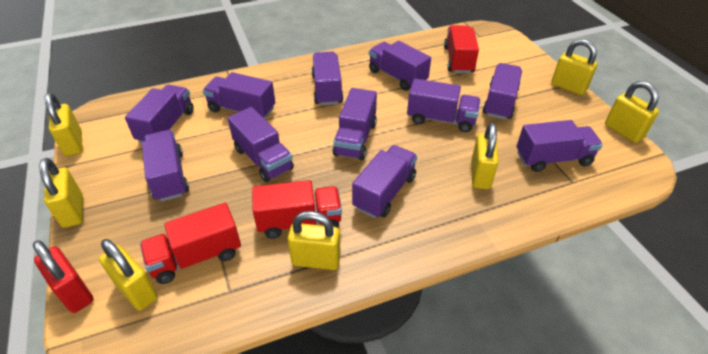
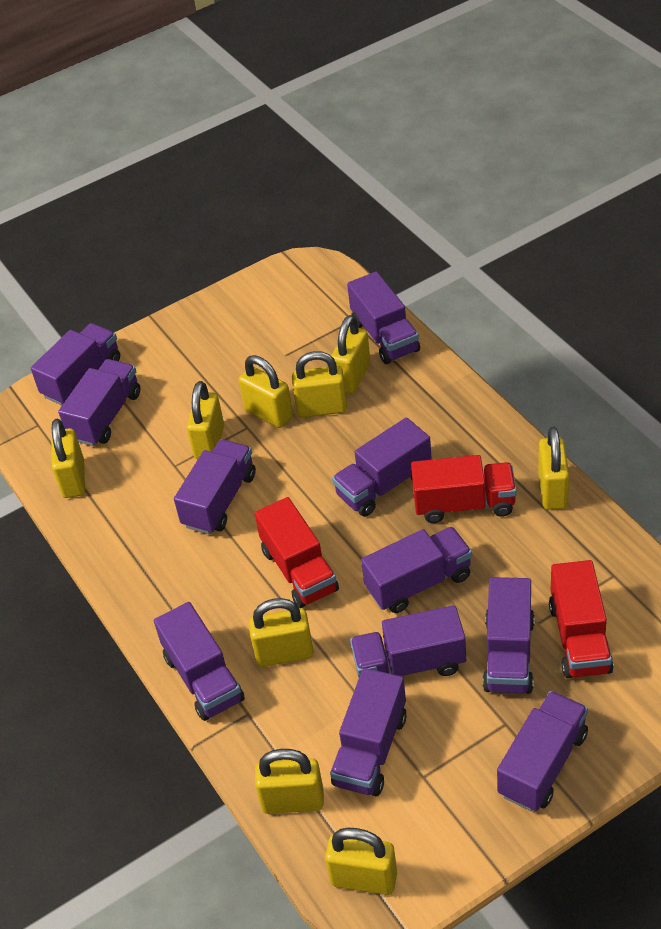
red padlock: 1 -> 0
yellow padlock: 7 -> 9

